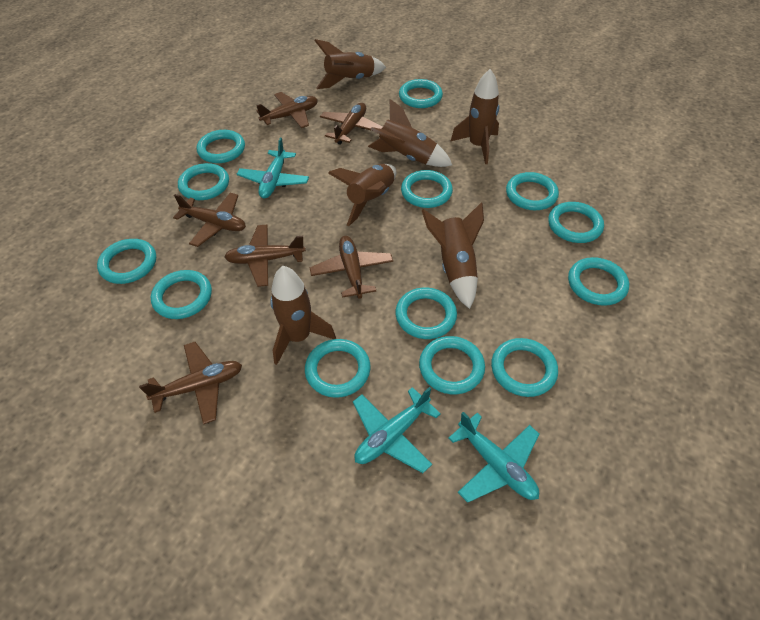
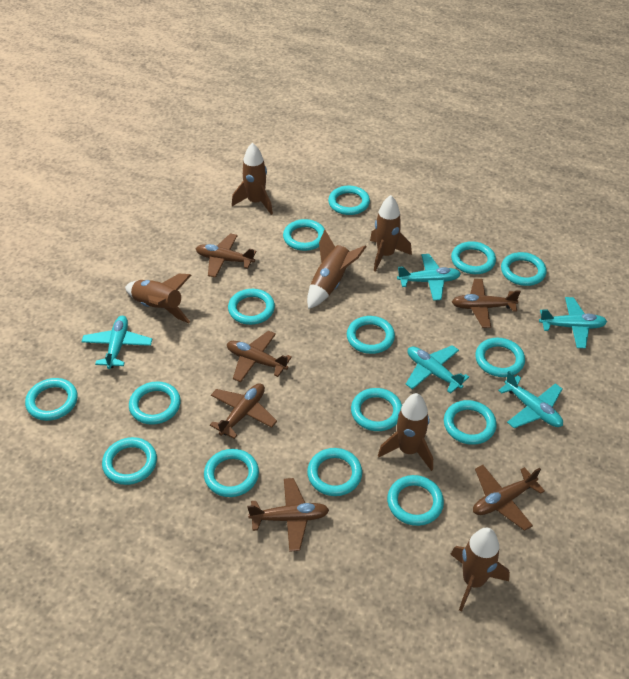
turquoise plane: 3 -> 5
turquoise ring: 13 -> 15

